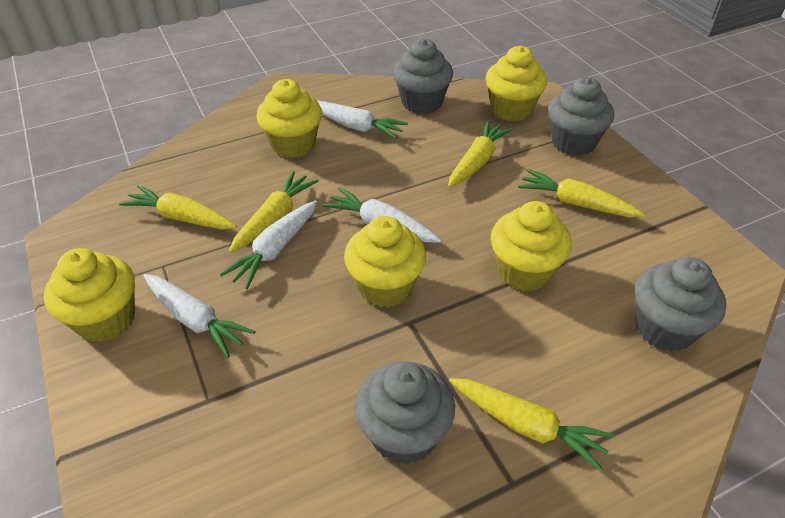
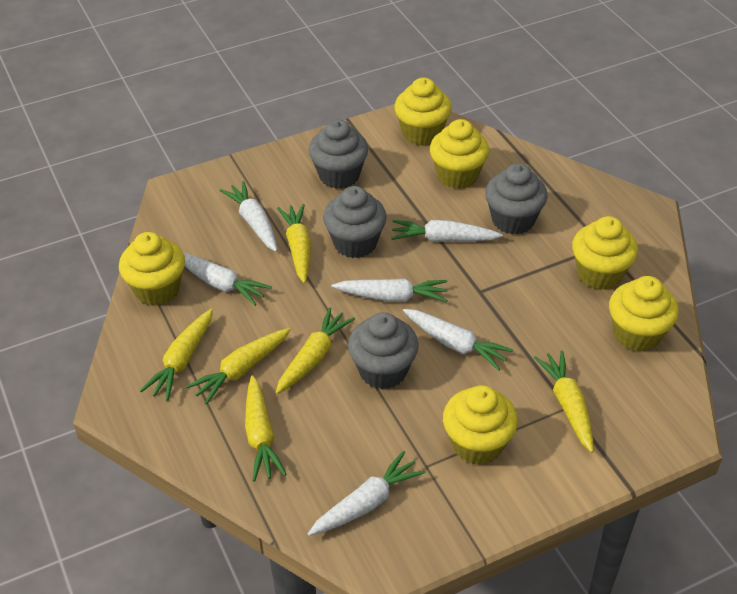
white carrot: 4 -> 6
yellow carrot: 5 -> 6
yellow cupcake: 5 -> 6

